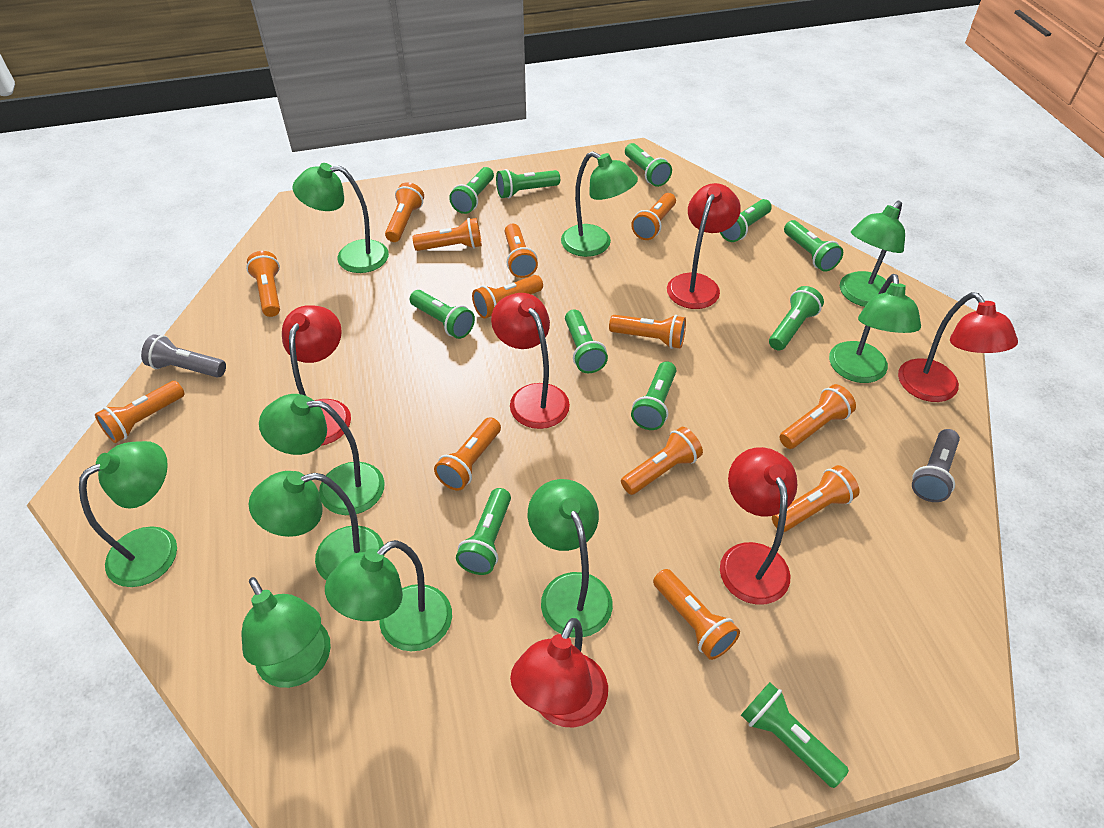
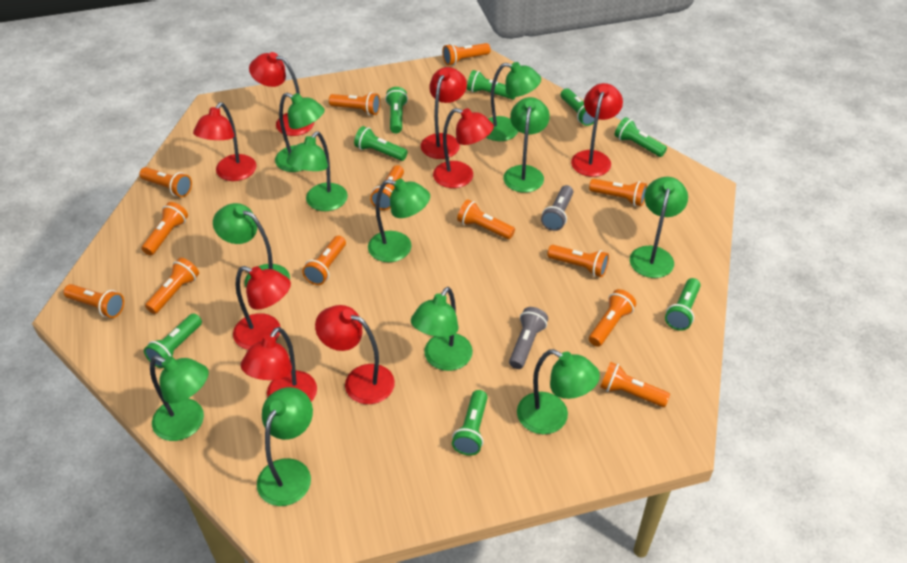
green flashlight: 11 -> 8
green lamp: 10 -> 11
red lamp: 6 -> 8

